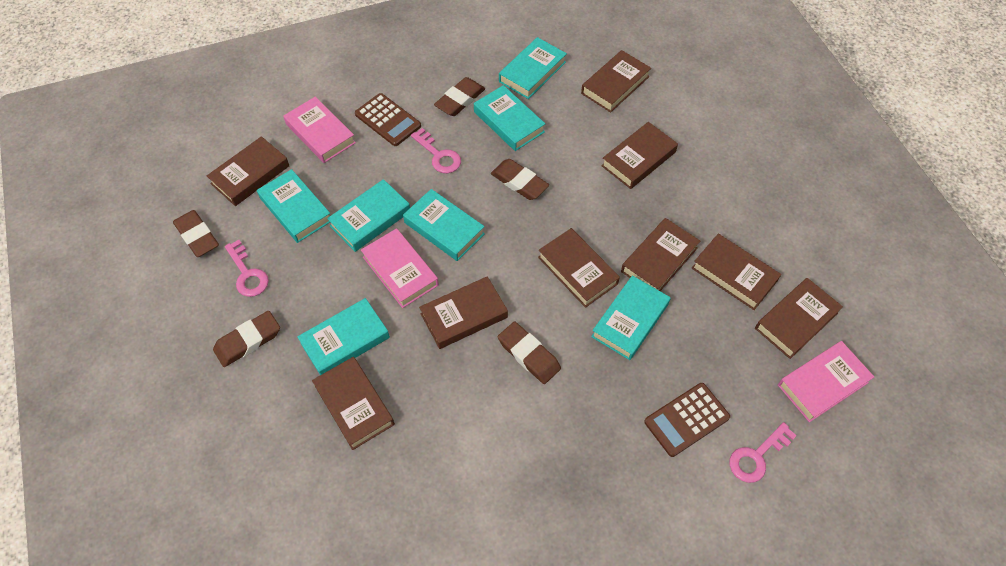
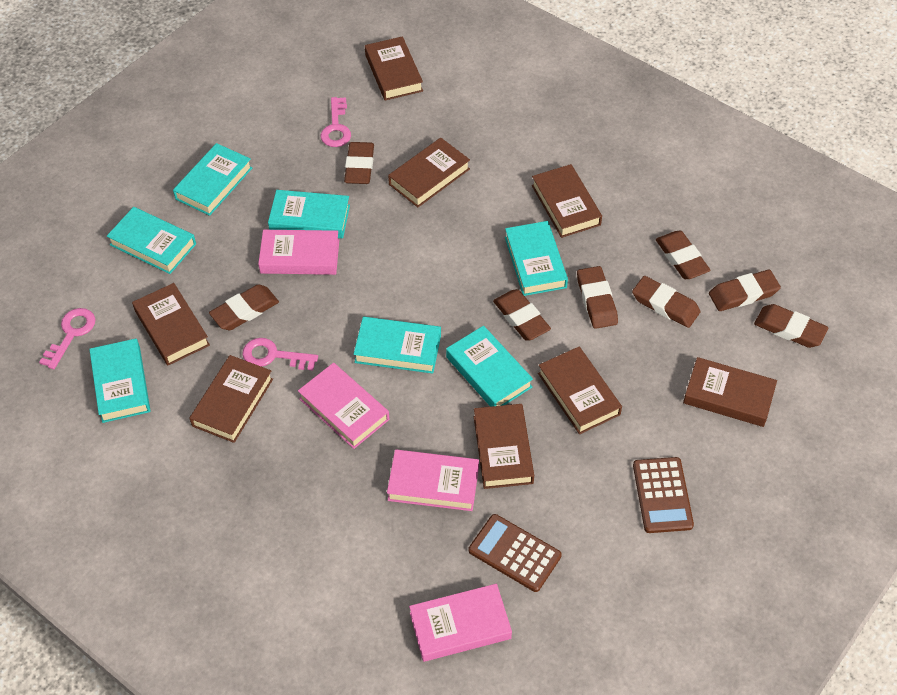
brown book: 9 -> 8
brown eraser: 5 -> 8
pink book: 3 -> 4

